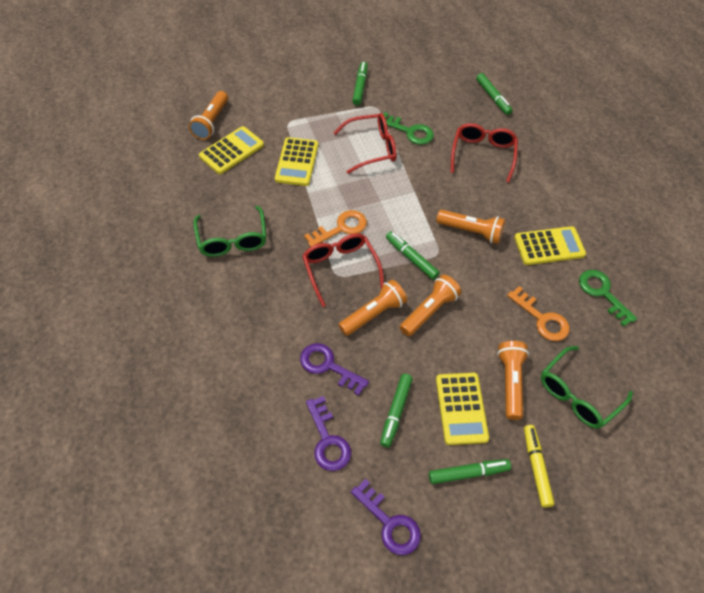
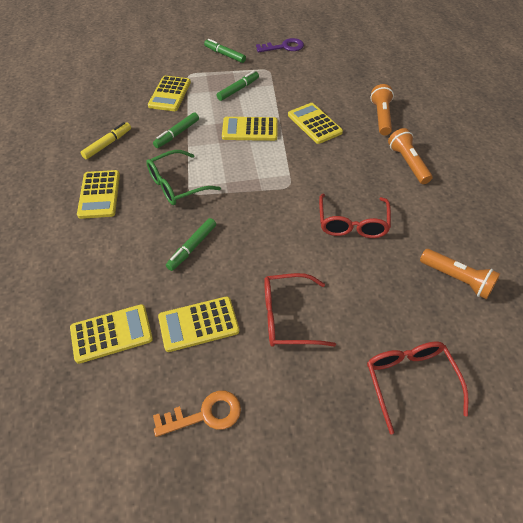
green glasses: 2 -> 1
green key: 2 -> 0
green marker: 5 -> 4
orange flashlight: 5 -> 3
orange key: 2 -> 1
purple key: 3 -> 1
yellow calculator: 4 -> 6

